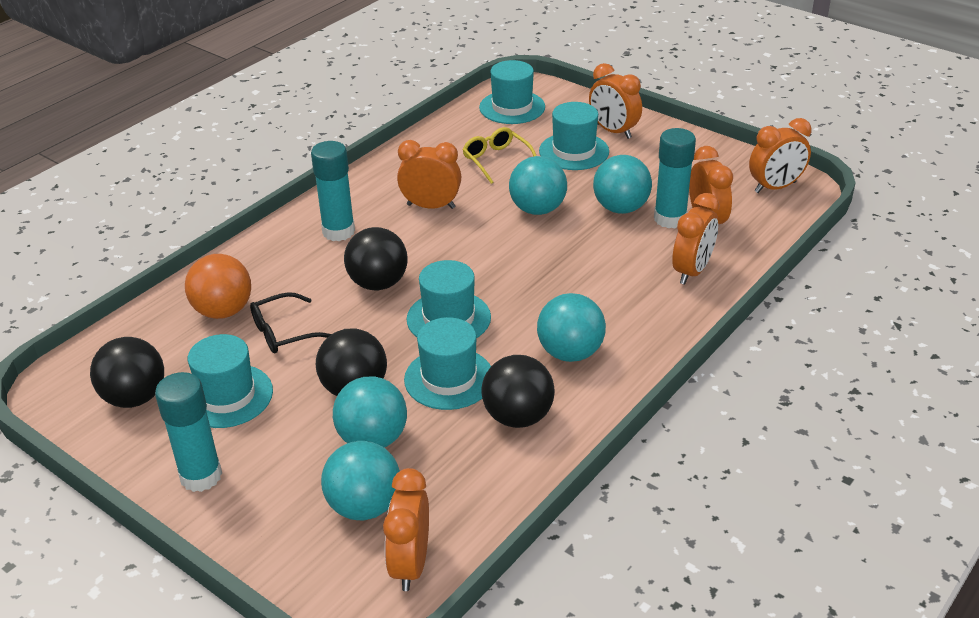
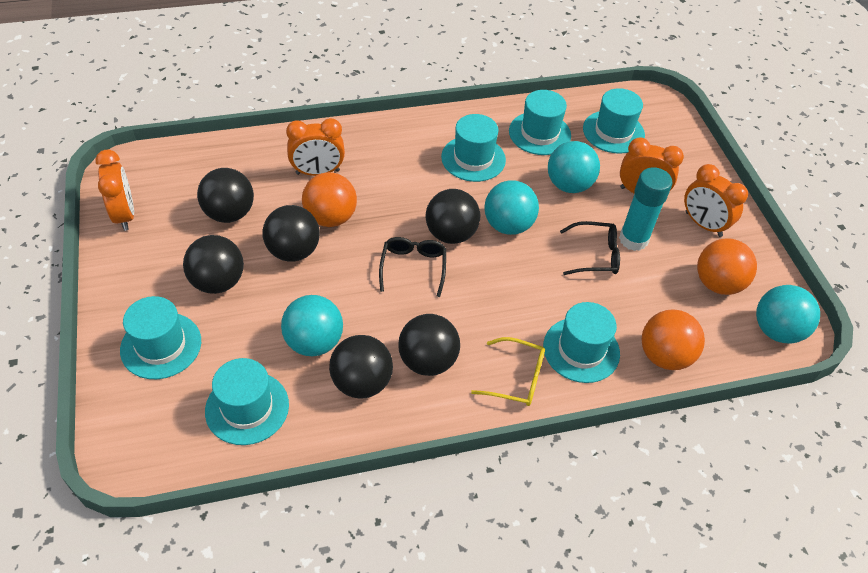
black ball: 4 -> 6
black glasses: 1 -> 2
orange ball: 1 -> 3
orange clock: 6 -> 4
turquoise ball: 5 -> 4
turquoise glue stick: 3 -> 1
turquoise hat: 5 -> 6

